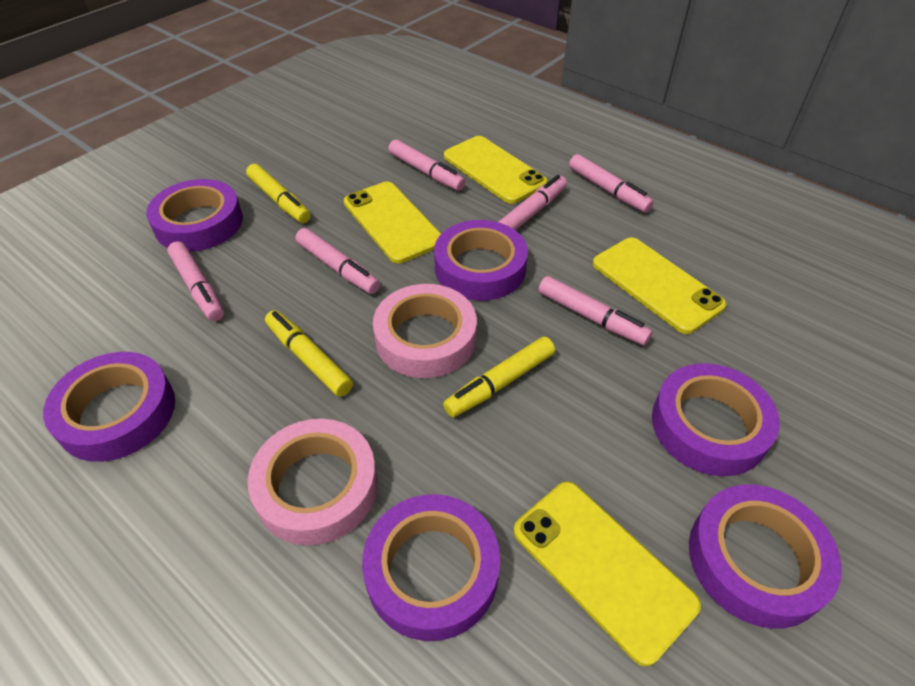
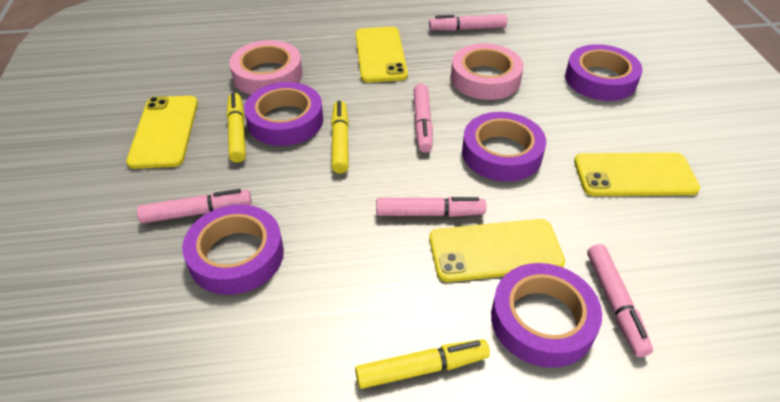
pink marker: 6 -> 5
purple tape: 6 -> 5

